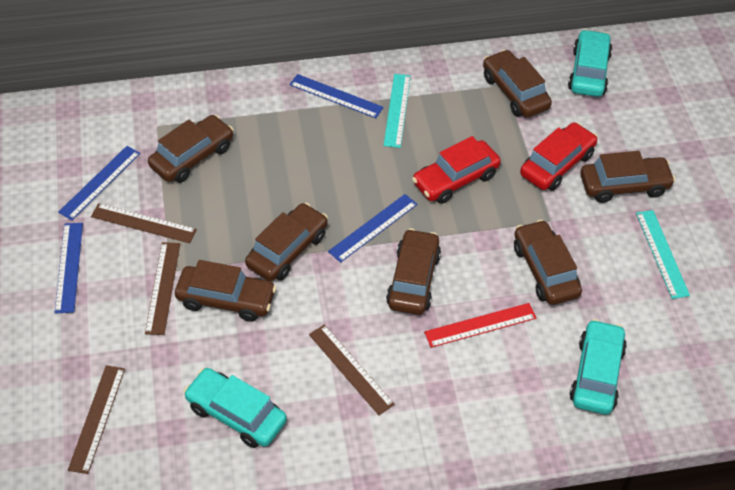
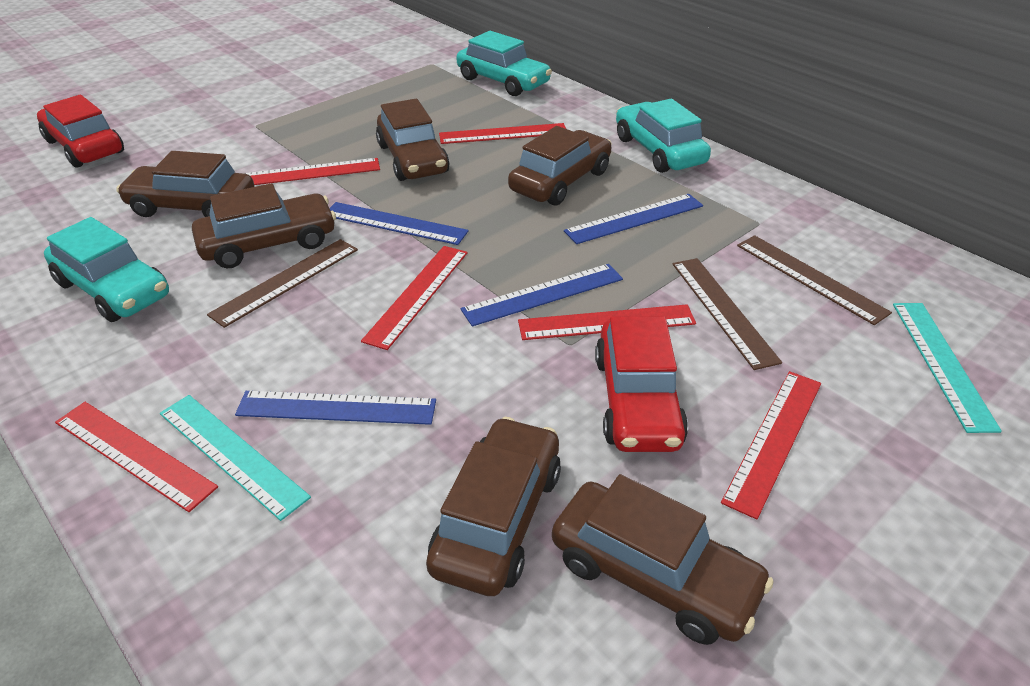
brown car: 7 -> 6
brown ruler: 4 -> 3
red ruler: 1 -> 6

